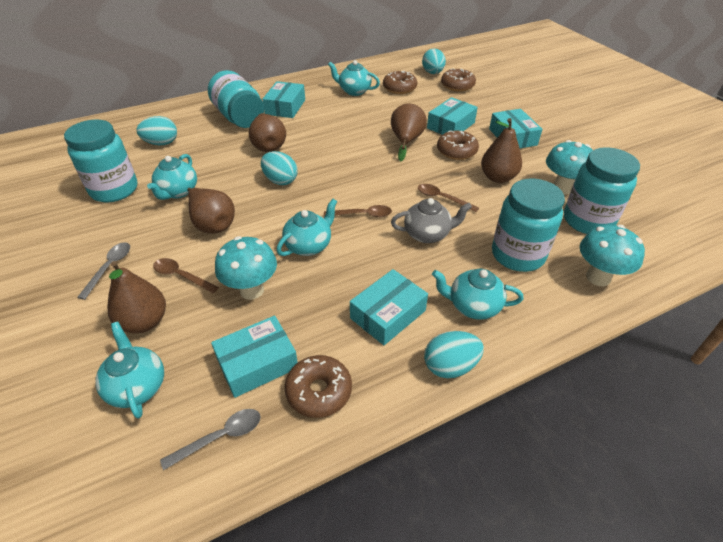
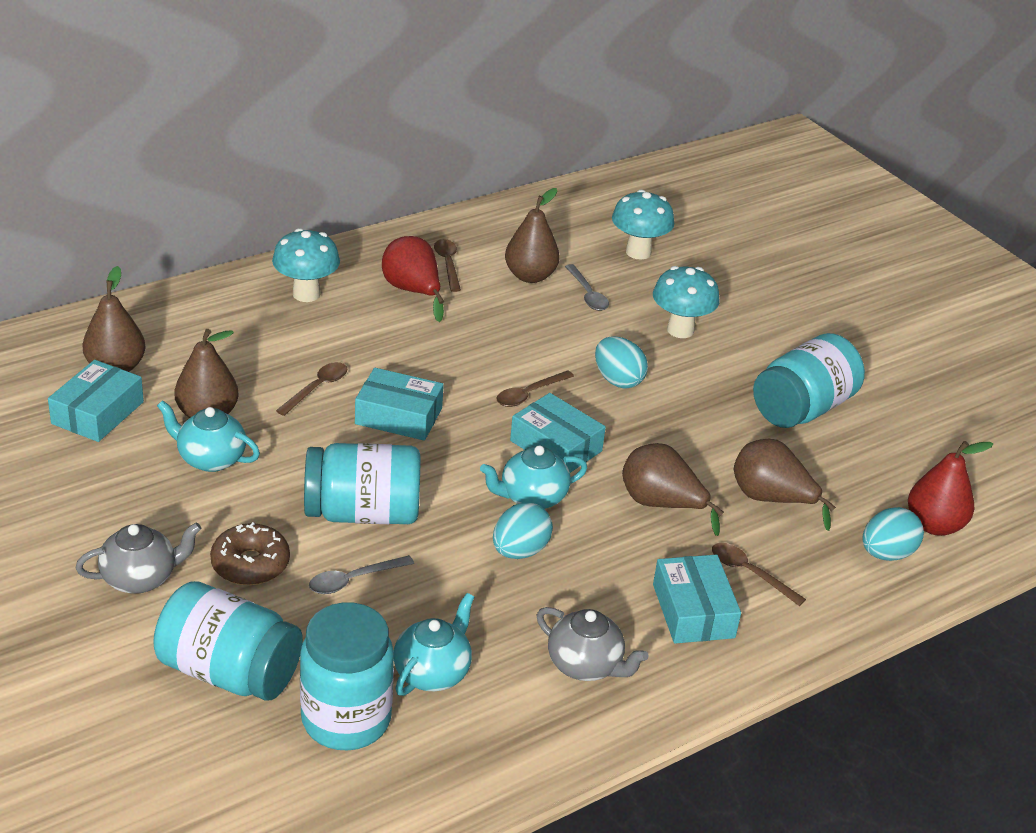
brown donut: 4 -> 1
brown spoon: 3 -> 4
grey teapot: 1 -> 2
red pear: 0 -> 2
turquoise box: 5 -> 4
turquoise egg: 4 -> 3
turquoise teapot: 5 -> 3

